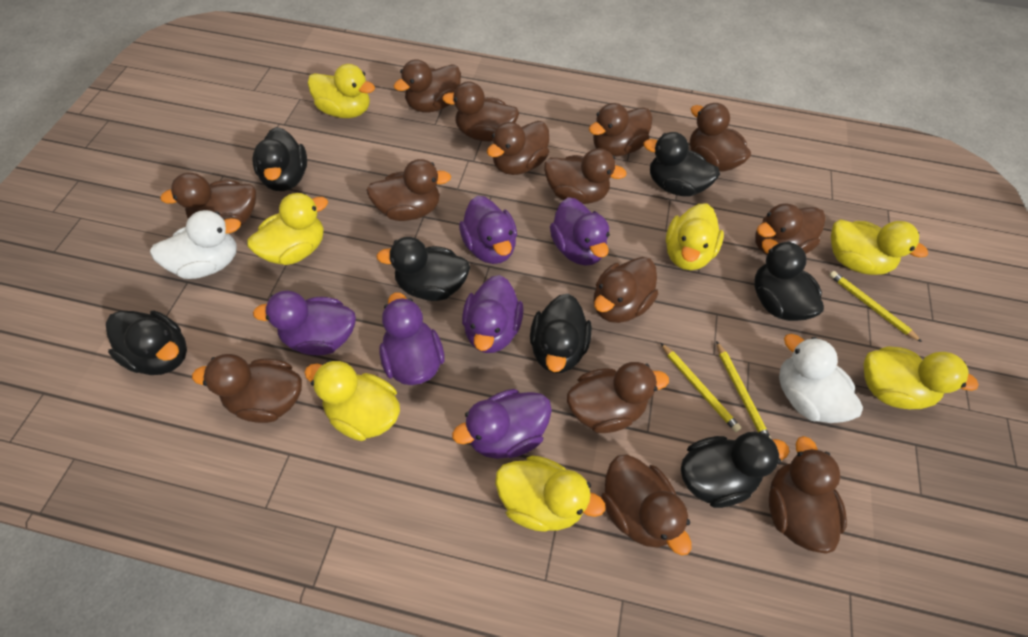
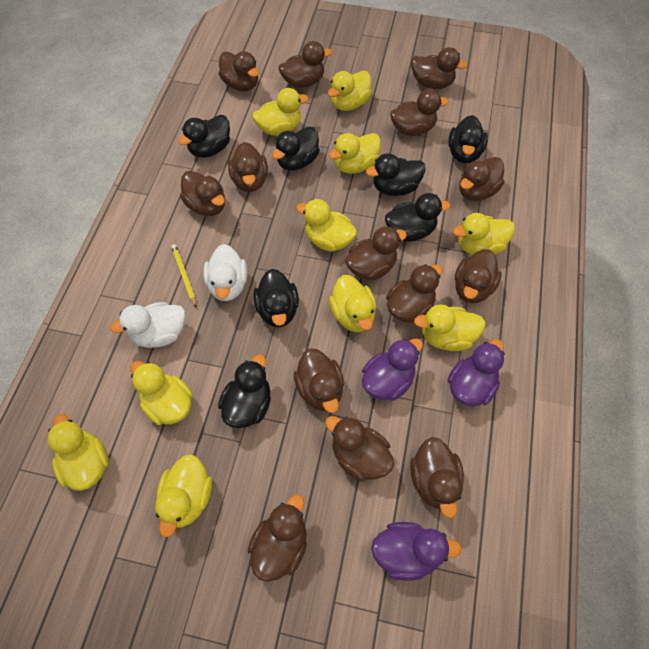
purple duck: 6 -> 3
yellow duck: 7 -> 10
yellow pencil: 3 -> 1

